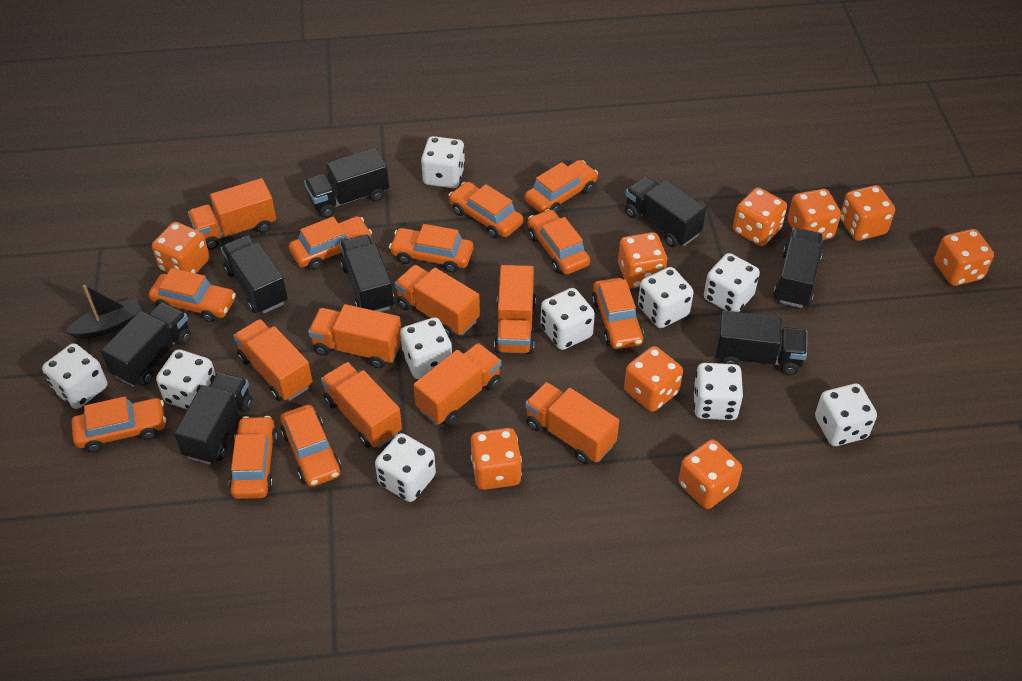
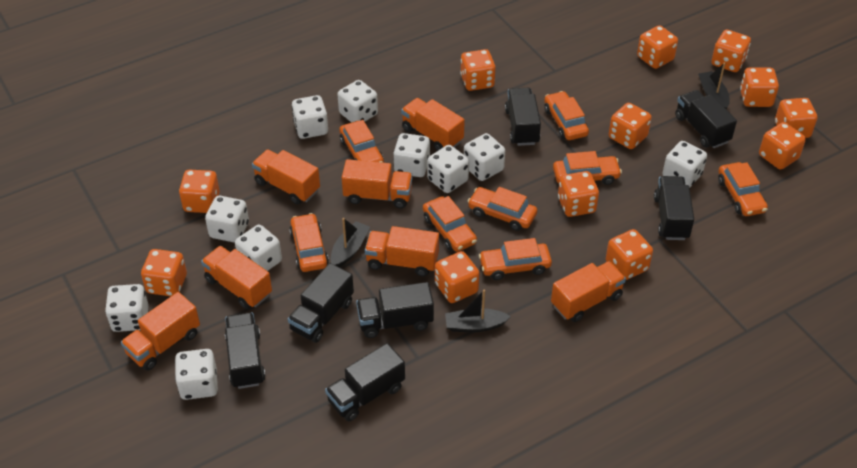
black boat: 1 -> 3
black truck: 8 -> 7
orange car: 10 -> 8
orange dice: 9 -> 12
orange truck: 8 -> 7

